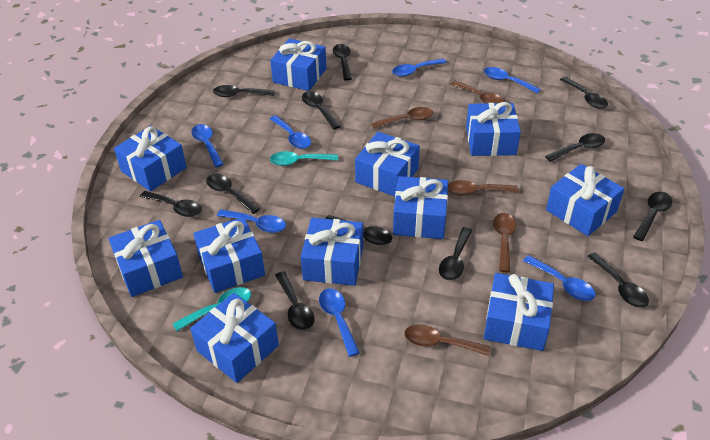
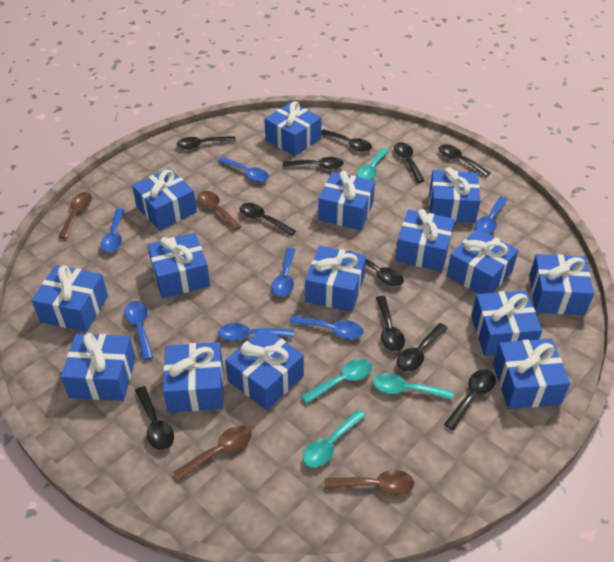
black spoon: 12 -> 11
blue gift: 11 -> 15
brown spoon: 5 -> 4
turquoise spoon: 2 -> 4

